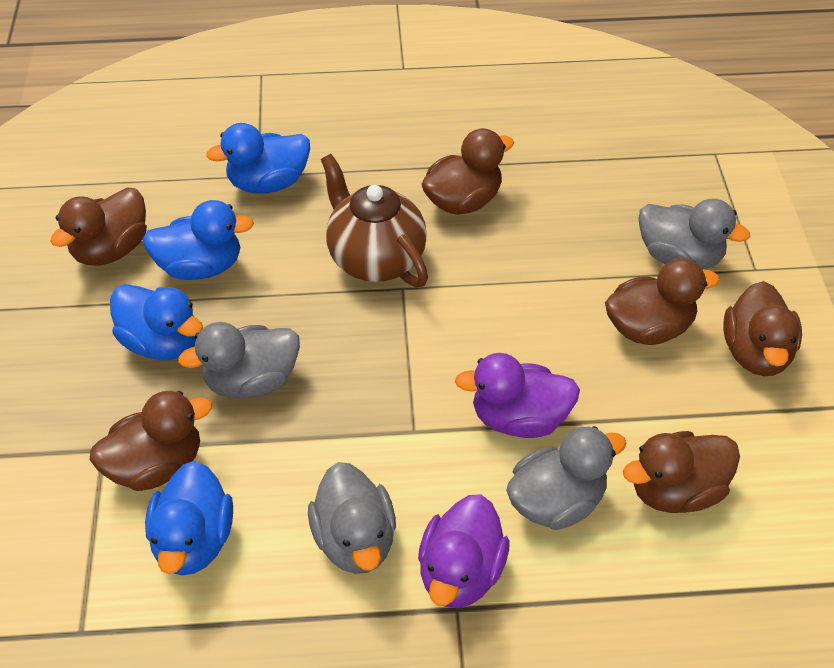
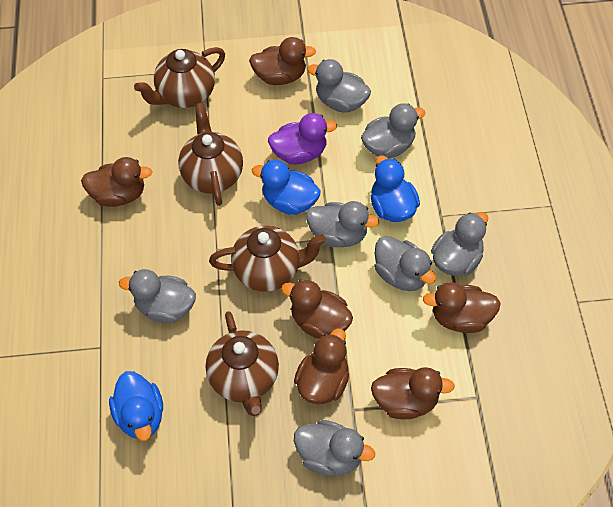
blue duck: 4 -> 3
brown teapot: 1 -> 4
grey duck: 4 -> 7
purple duck: 2 -> 1

